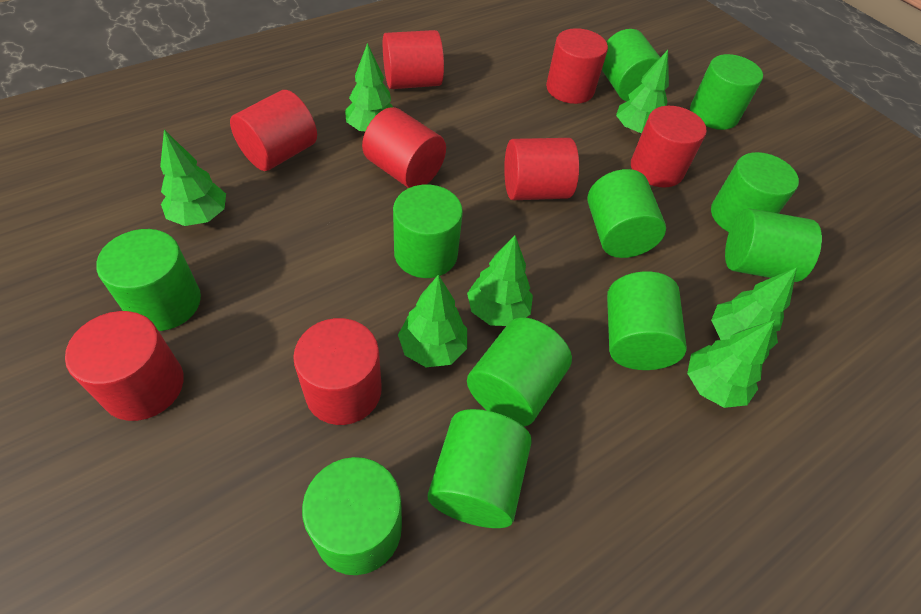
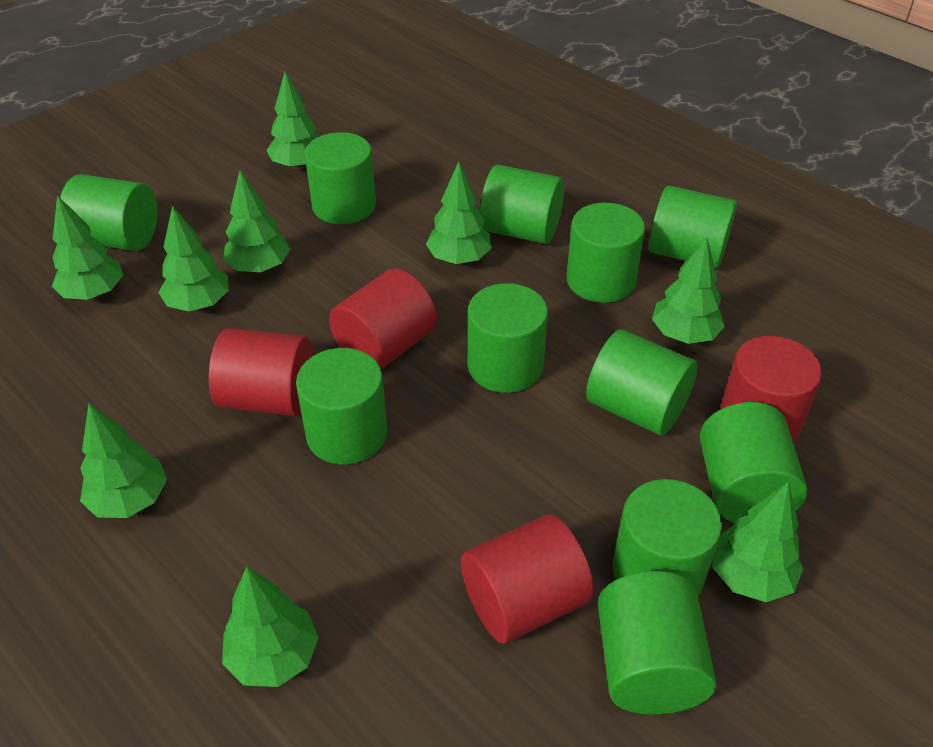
green tree: 7 -> 9
red cylinder: 8 -> 4

